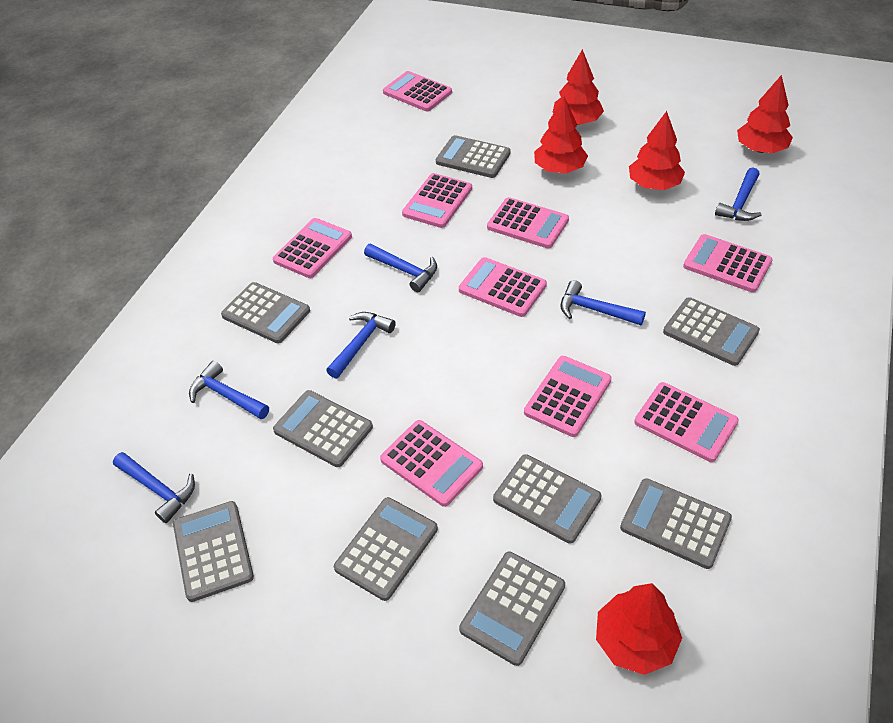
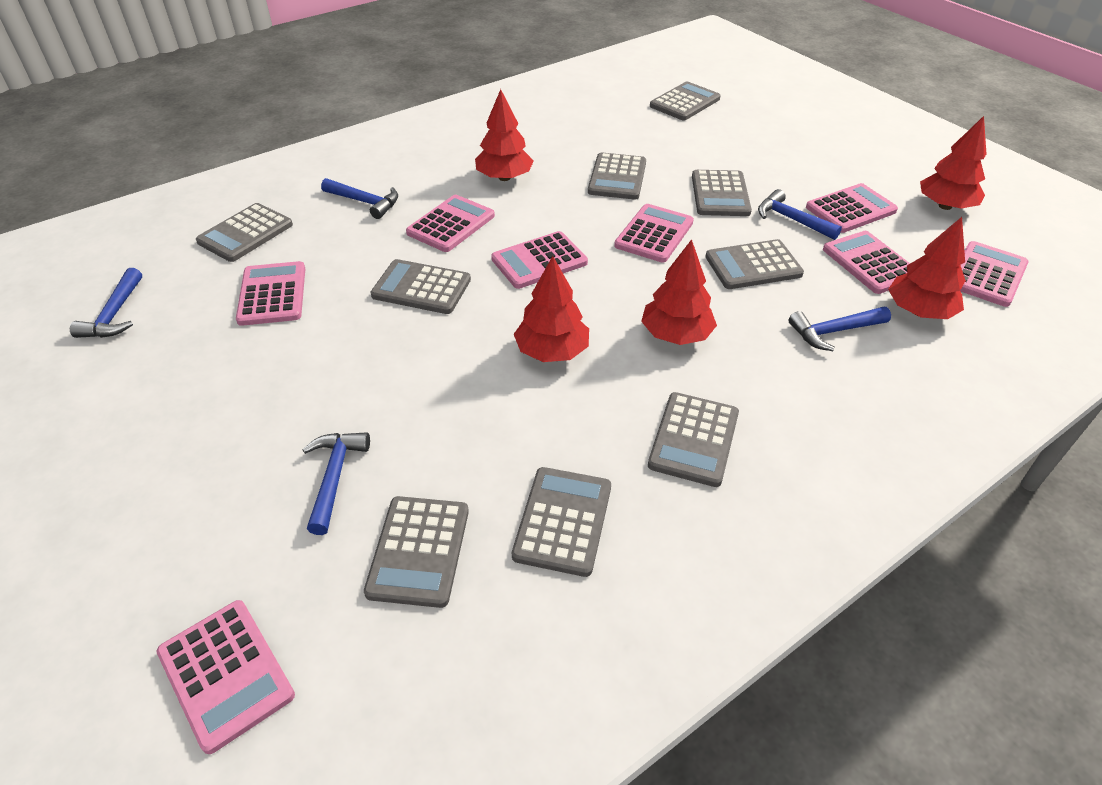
blue hammer: 6 -> 5
pink calculator: 9 -> 8

